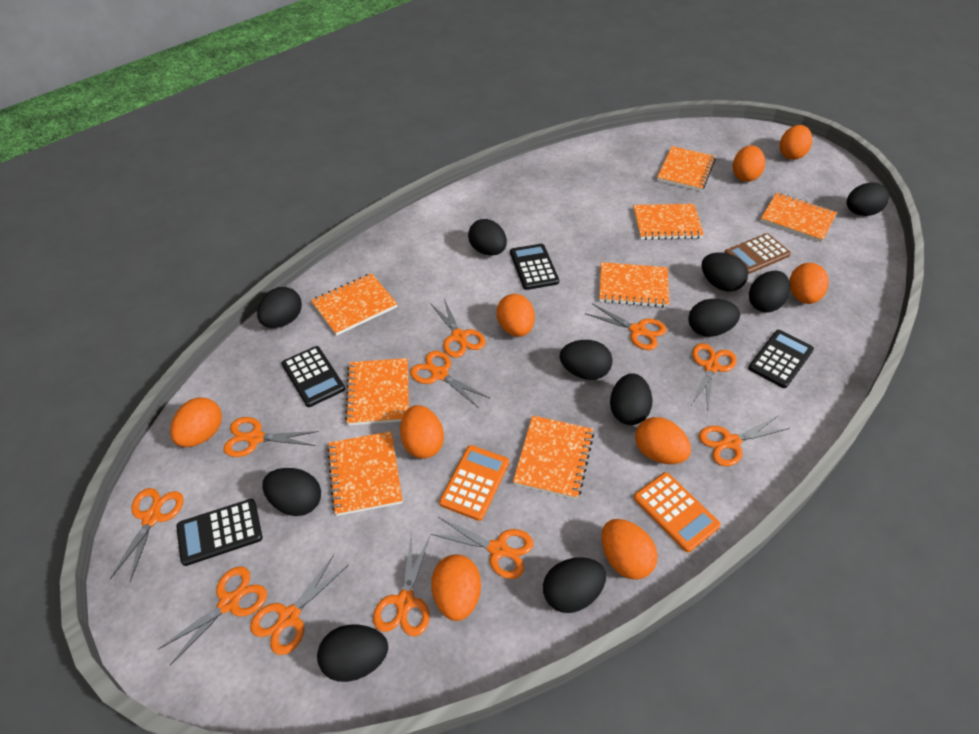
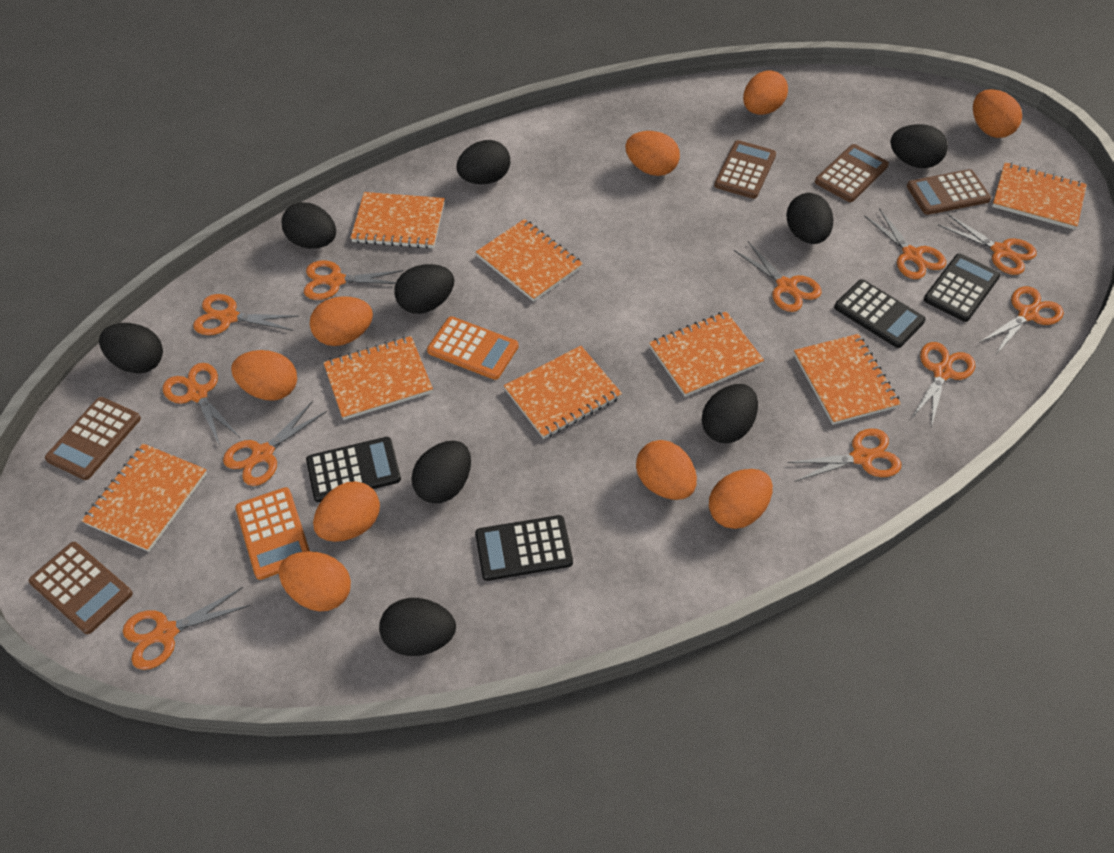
black egg: 11 -> 9
brown calculator: 1 -> 5

